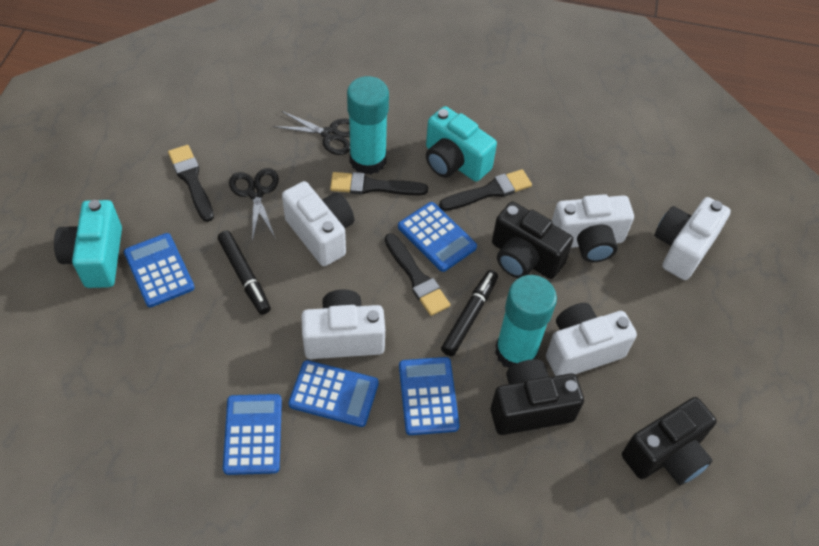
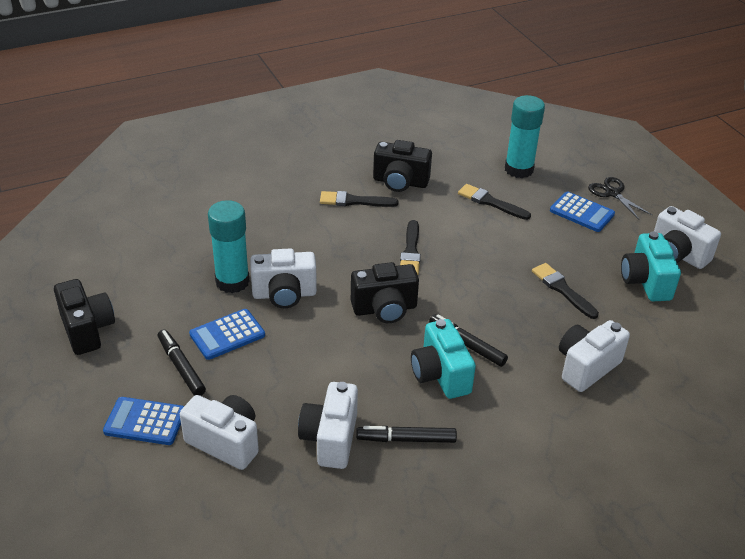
black marker: 2 -> 3
black scissors: 2 -> 1
blue calculator: 5 -> 3

